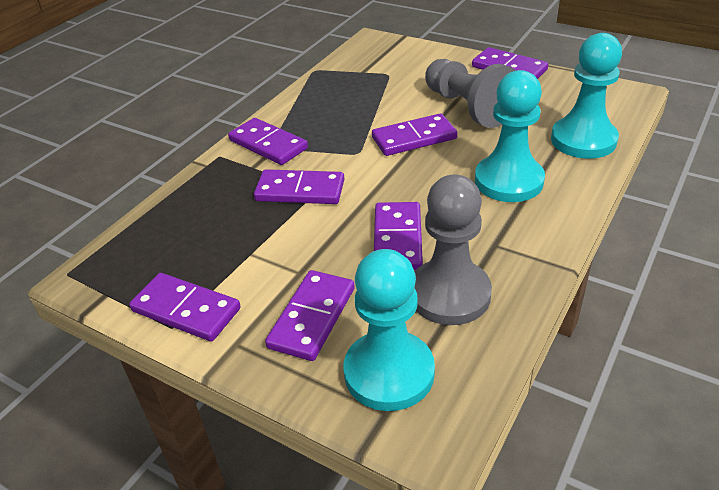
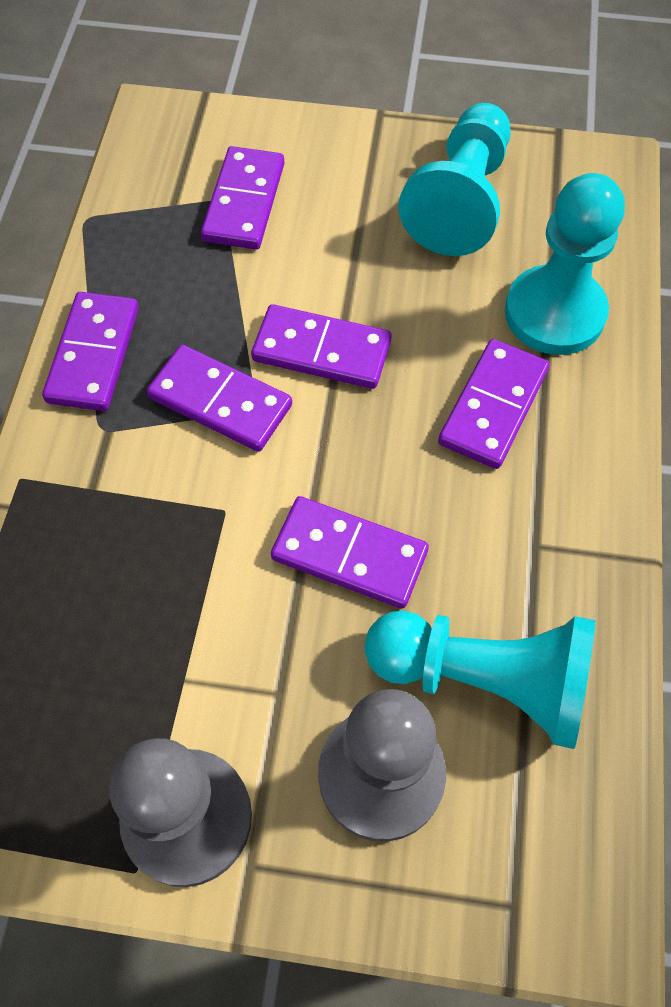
purple domino: 7 -> 6

